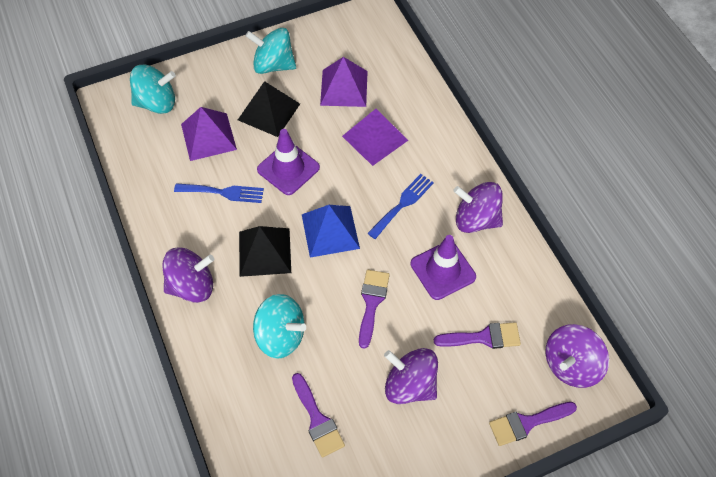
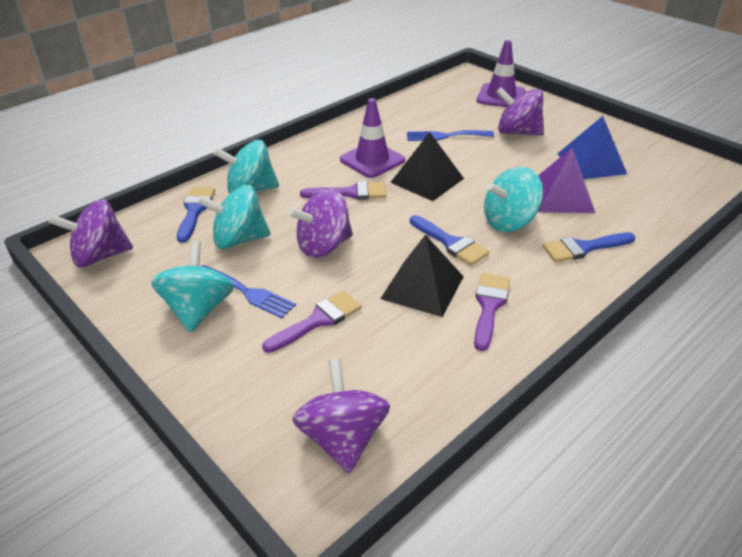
blue brush: 0 -> 3
purple brush: 4 -> 3
purple pyramid: 3 -> 1
turquoise spinning top: 3 -> 4

